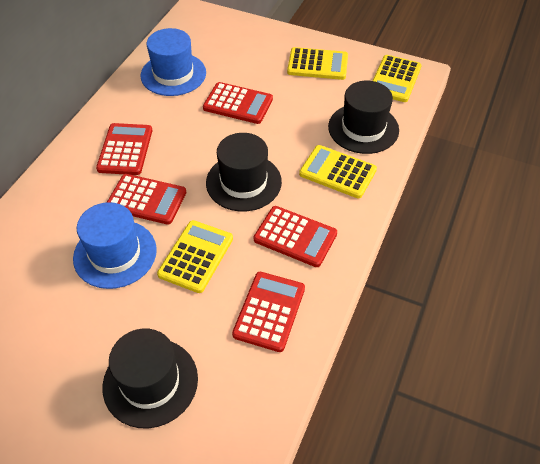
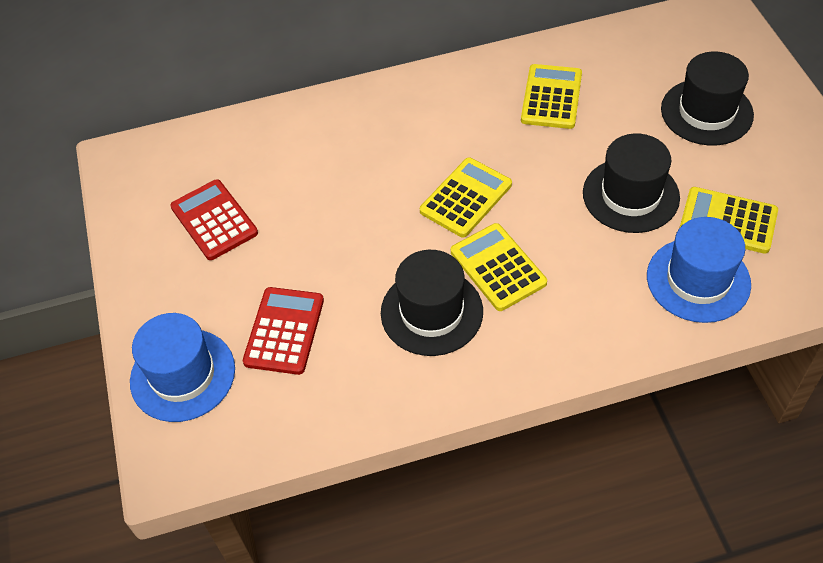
red calculator: 5 -> 2

